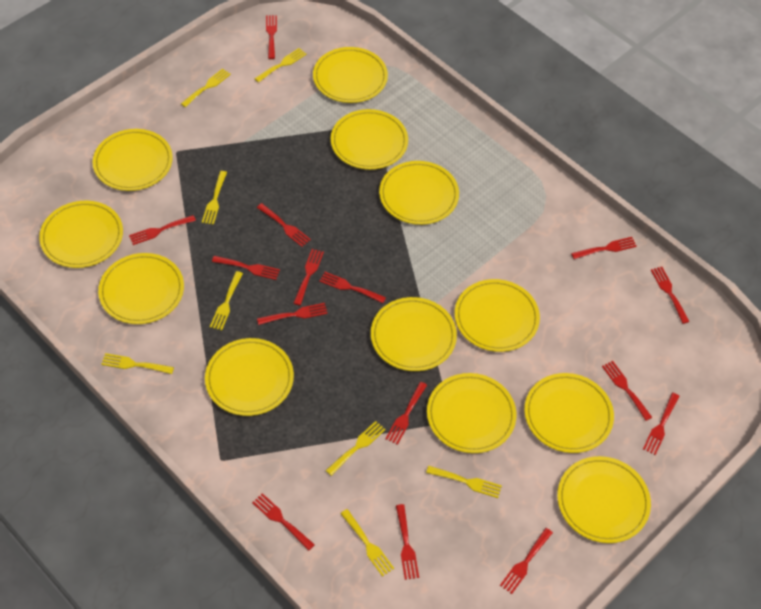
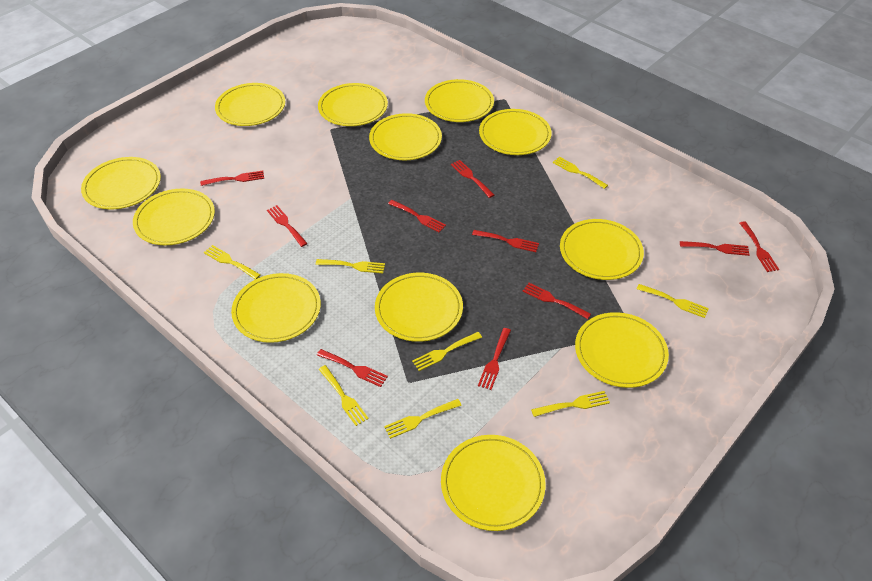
red fork: 15 -> 10

